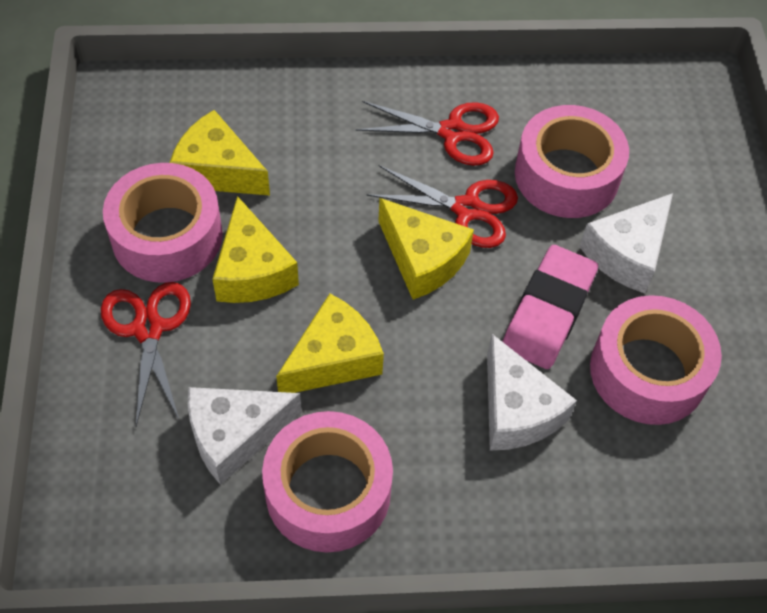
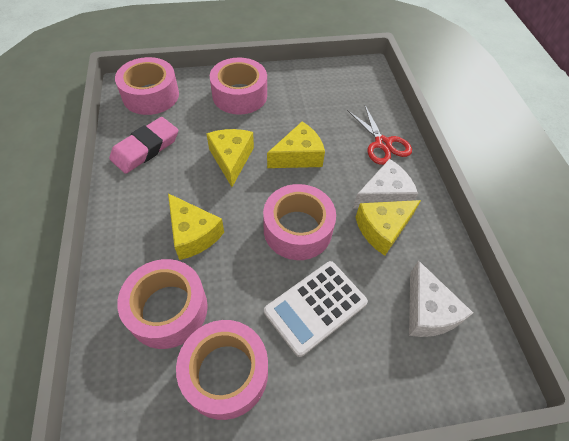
pink tape: 4 -> 5
red scissors: 3 -> 1
white calculator: 0 -> 1
white cheese: 3 -> 2

